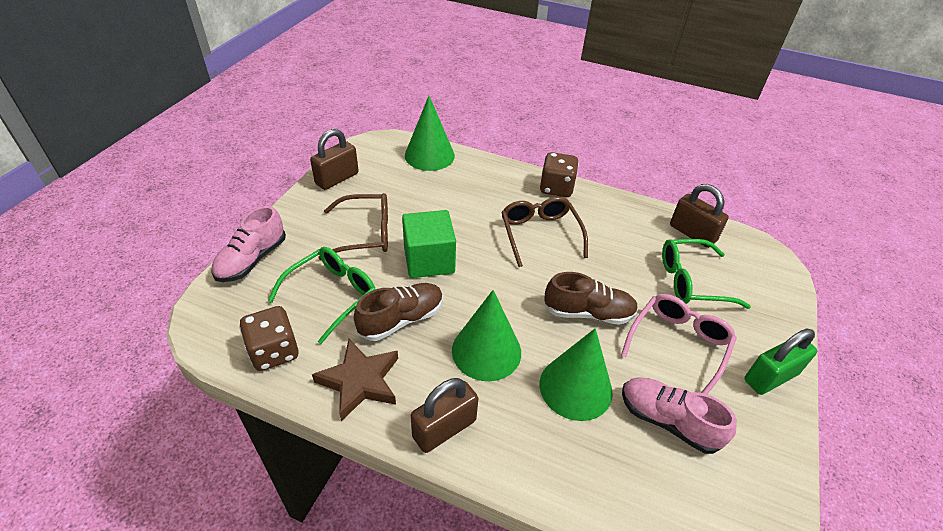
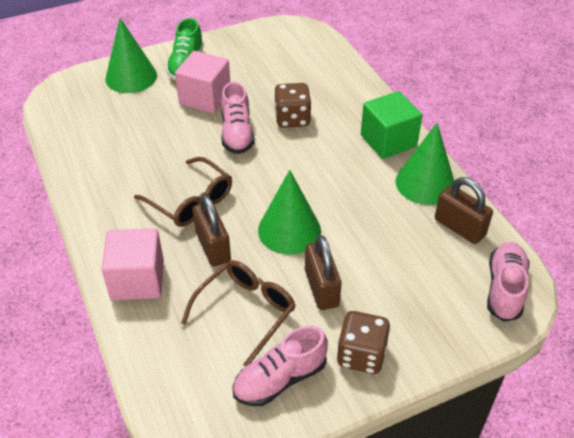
brown shoe: 2 -> 0
brown star: 1 -> 0
green glasses: 2 -> 0
green padlock: 1 -> 0
green shoe: 0 -> 1
pink cube: 0 -> 2
pink glasses: 1 -> 0
pink shoe: 2 -> 3

